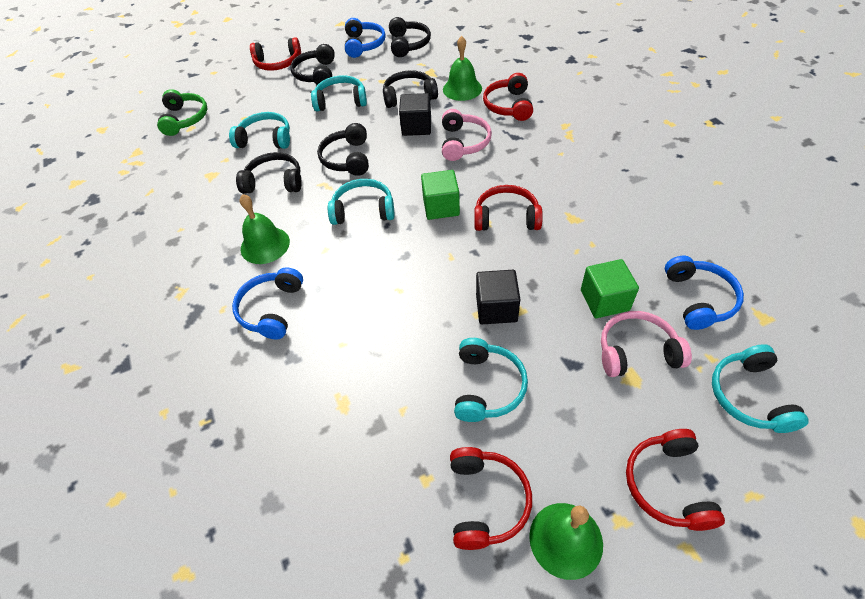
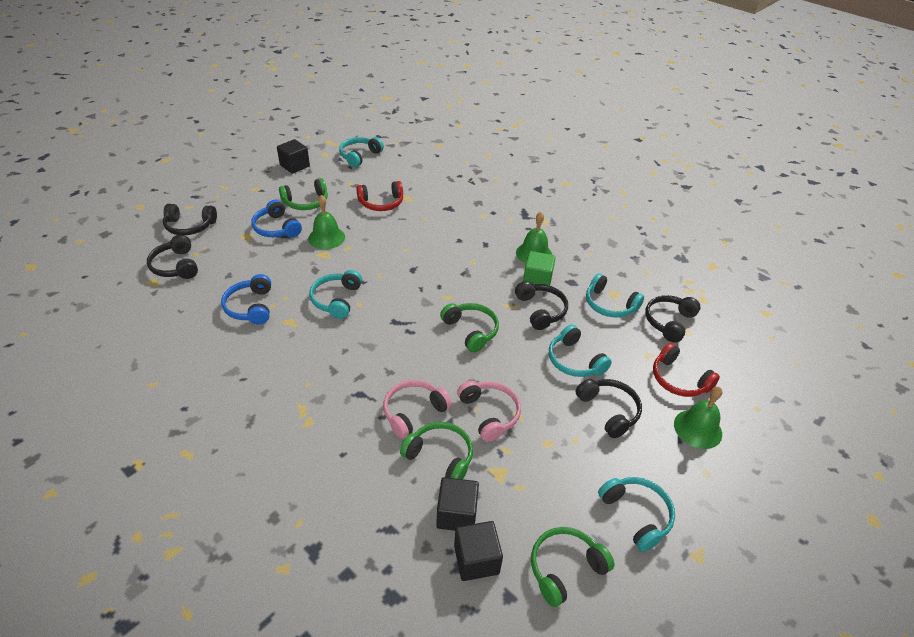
black cube: 2 -> 3
blue headphones: 3 -> 2
green cube: 2 -> 1
green headphones: 1 -> 4
red headphones: 5 -> 2

